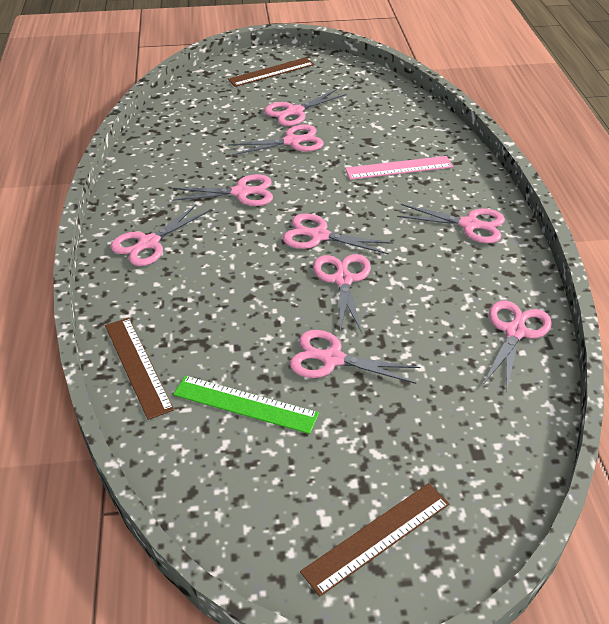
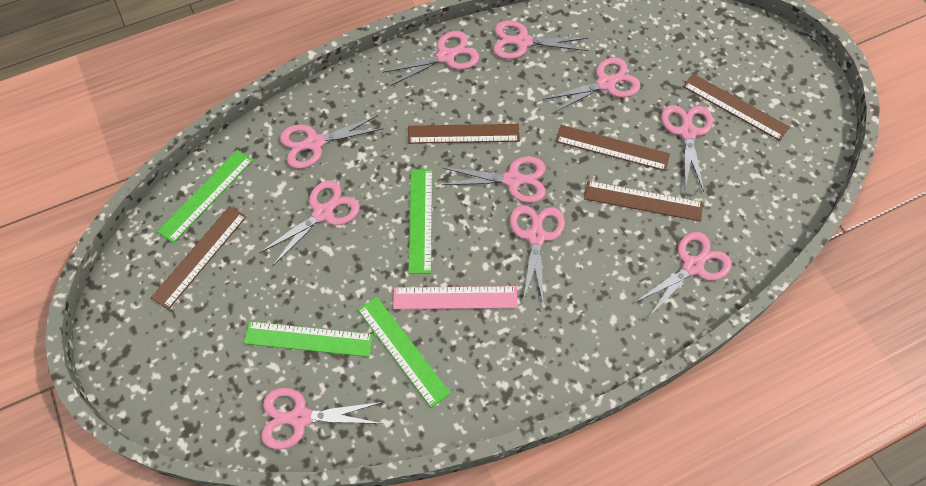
brown ruler: 3 -> 5
green ruler: 1 -> 4
pink scissors: 9 -> 10

